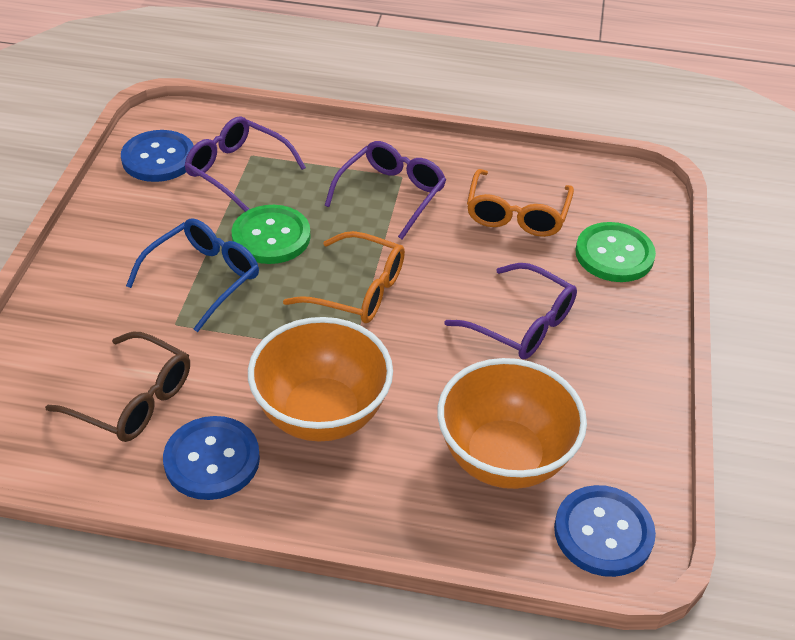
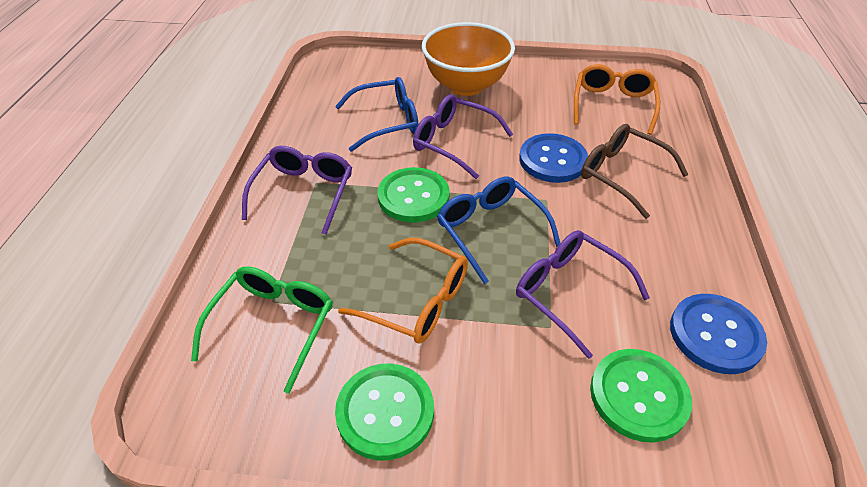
blue button: 3 -> 2
blue glasses: 1 -> 2
green button: 2 -> 3
green glasses: 0 -> 1
orange bowl: 2 -> 1

